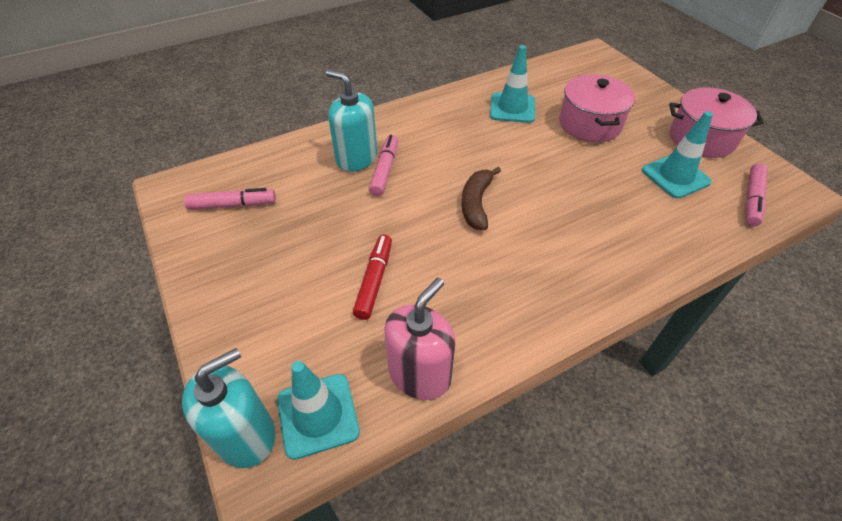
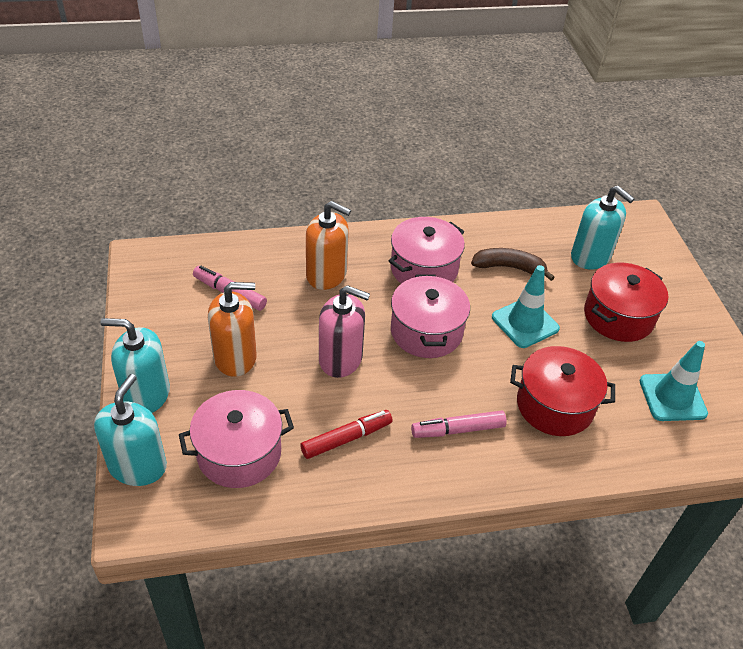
orange soap dispenser: 0 -> 2
pink marker: 3 -> 2
pink pot: 2 -> 3
red pot: 0 -> 2
turquoise soap dispenser: 2 -> 3
turquoise traffic cone: 3 -> 2

